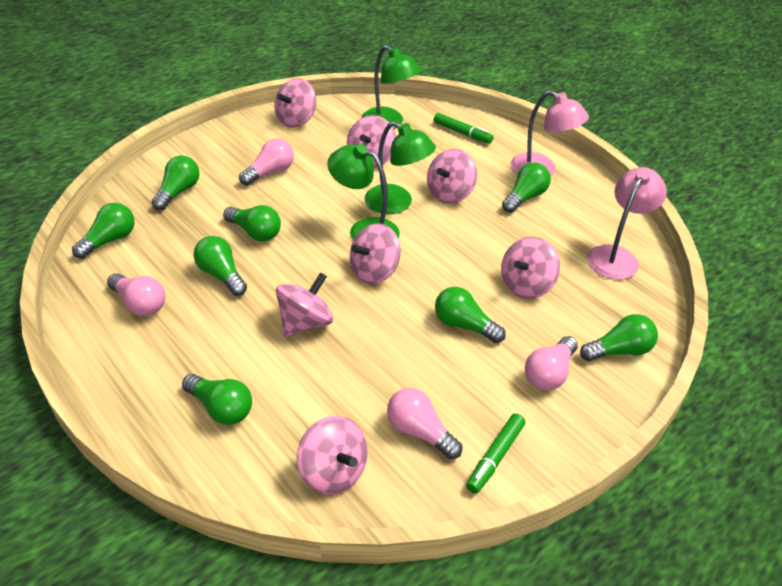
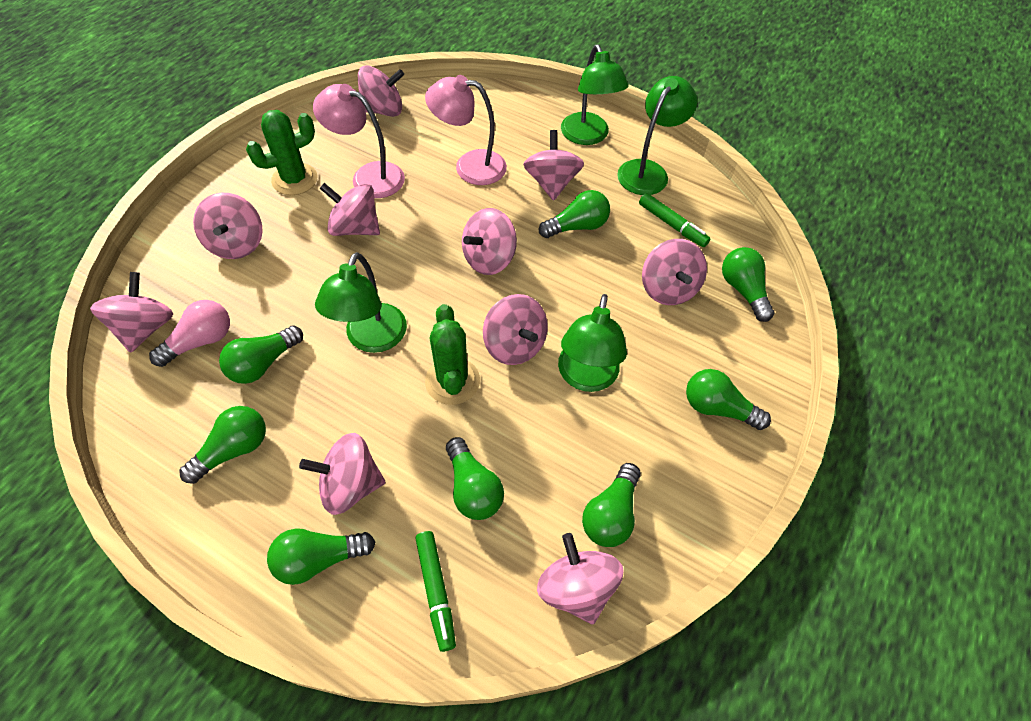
green cactus: 0 -> 2
green lamp: 3 -> 4
pink light bulb: 4 -> 1
pink spinning top: 7 -> 10

